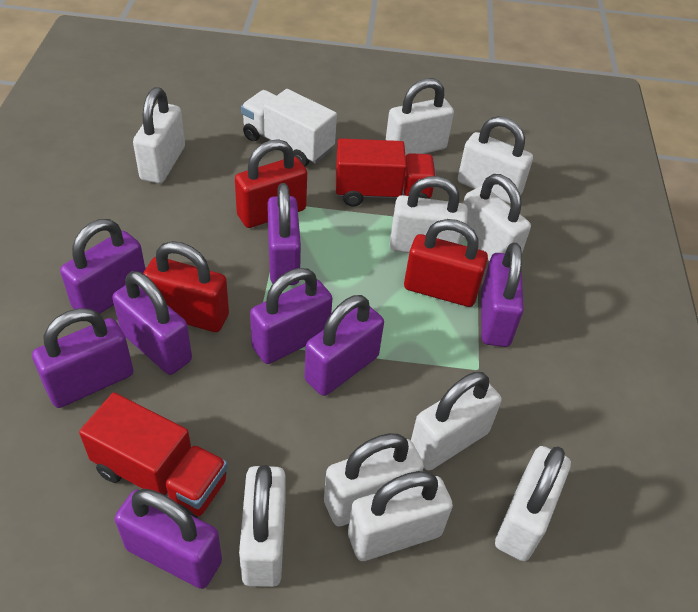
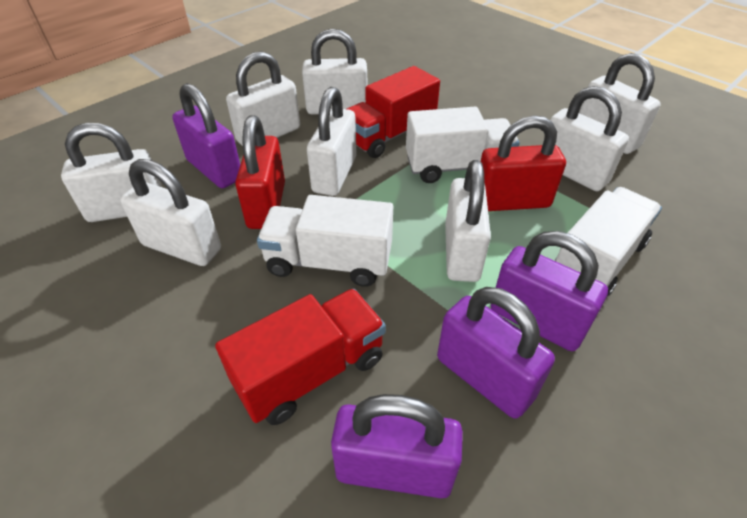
purple padlock: 8 -> 4
red padlock: 3 -> 2
white padlock: 10 -> 8
white truck: 1 -> 3

